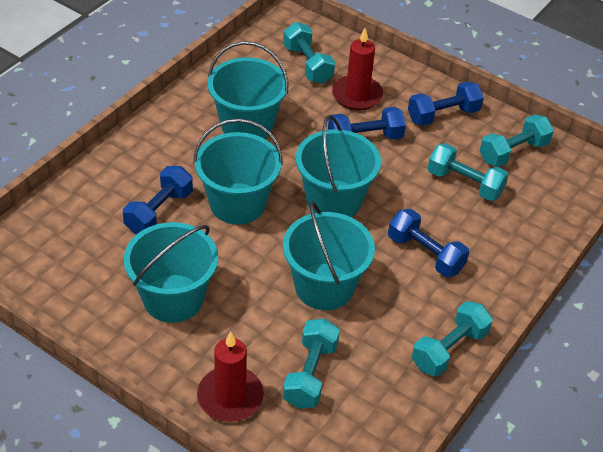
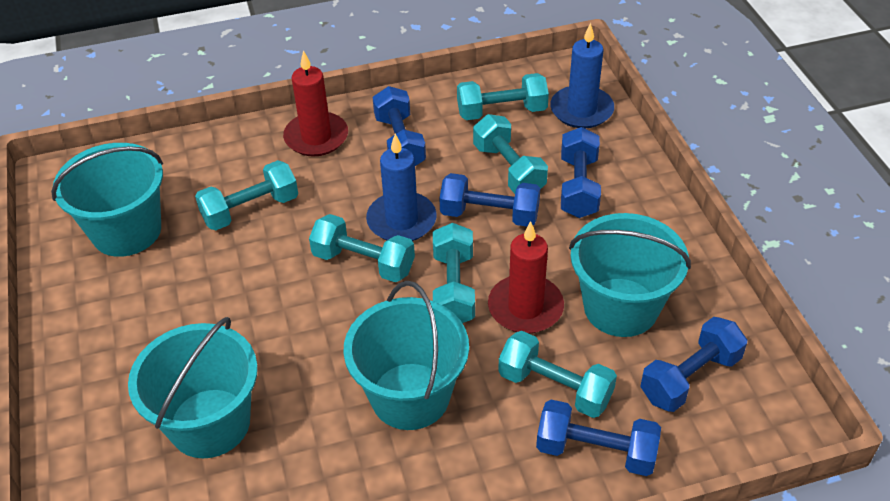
blue candle: 0 -> 2
blue dumbbell: 4 -> 5
turquoise bucket: 5 -> 4
turquoise dumbbell: 5 -> 6

